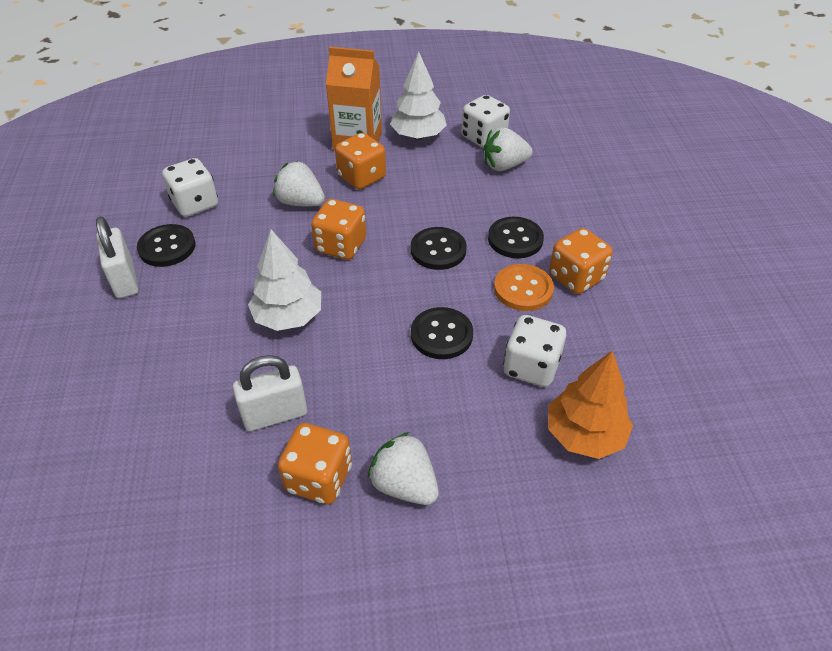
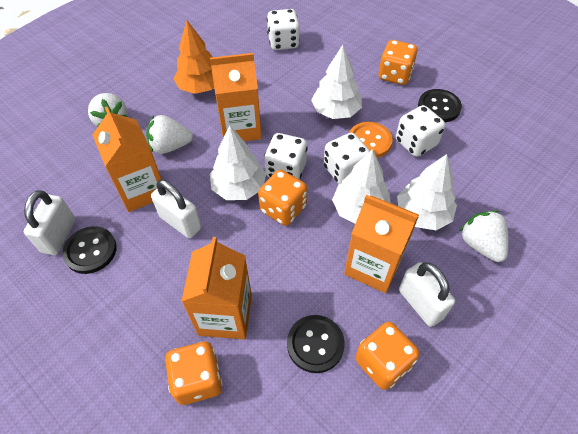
black button: 4 -> 3
orange carton: 1 -> 4
white dice: 3 -> 4
white padlock: 2 -> 3
white tree: 2 -> 4

